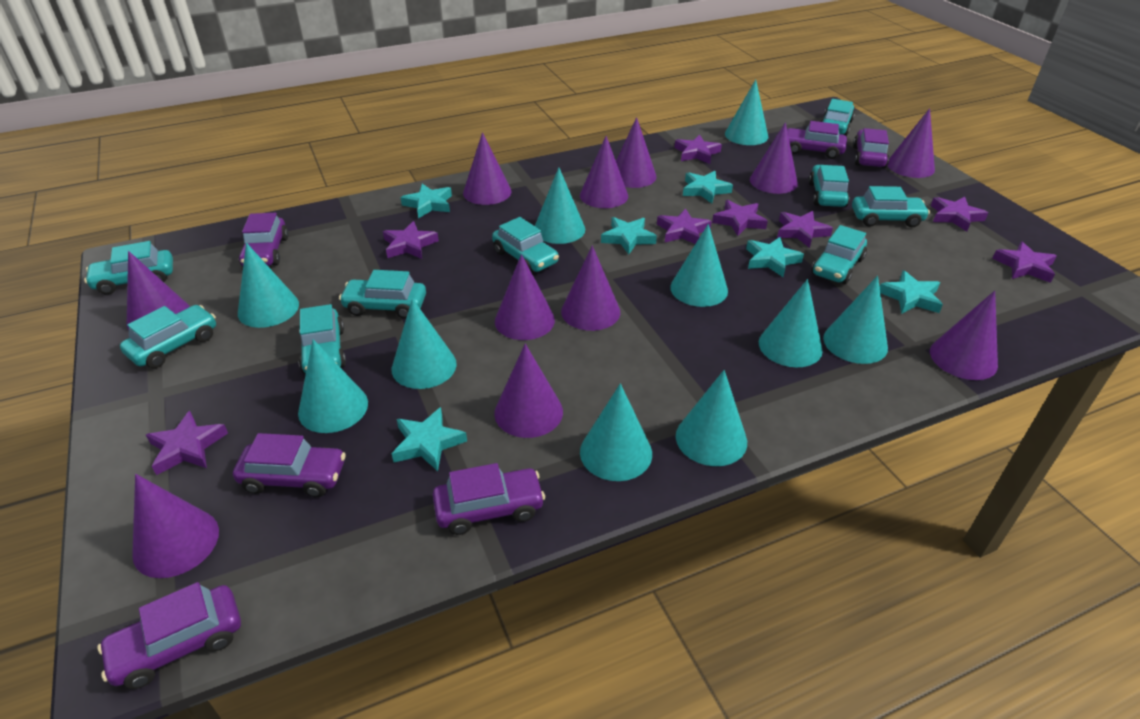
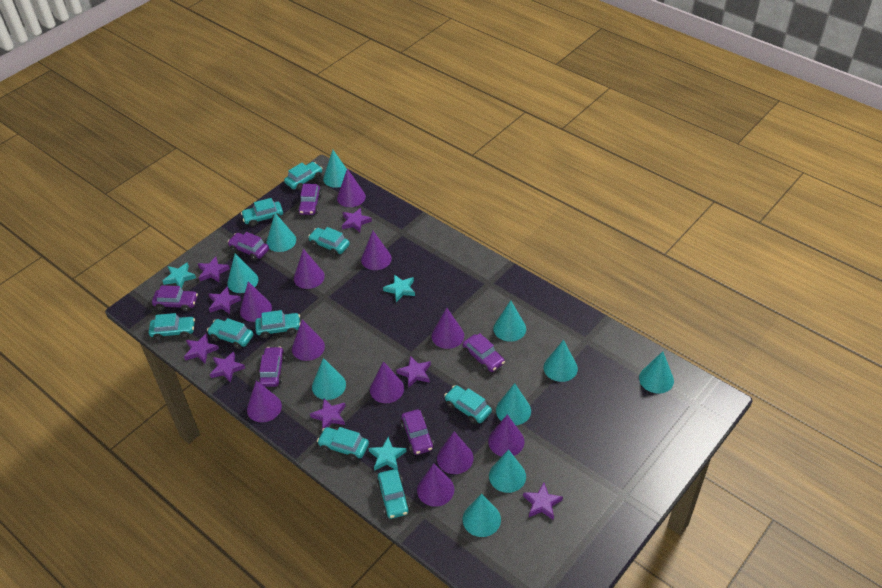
turquoise star: 6 -> 3

